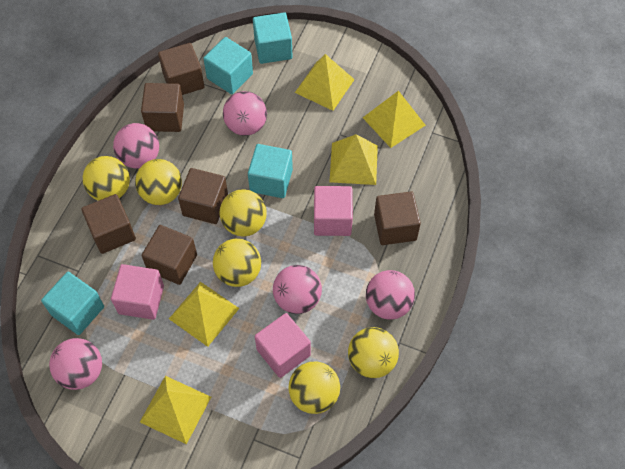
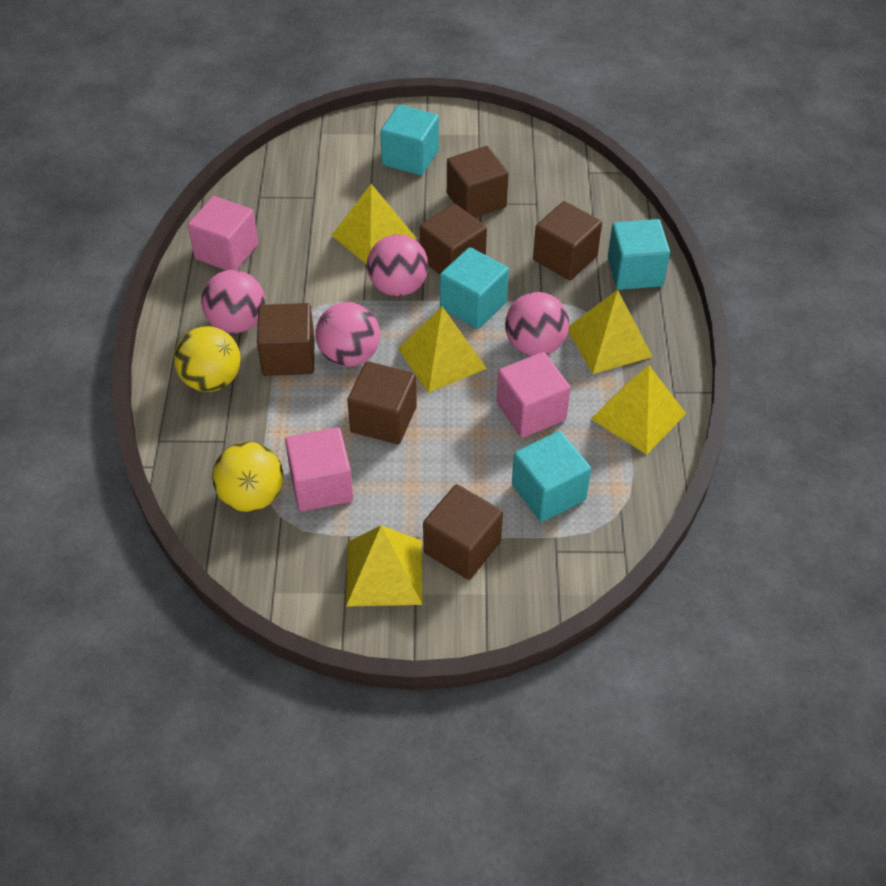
pink ball: 5 -> 4
yellow ball: 6 -> 2

